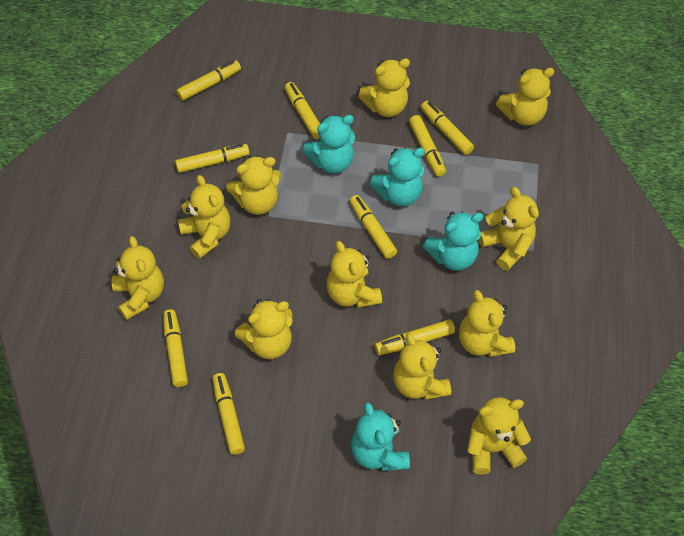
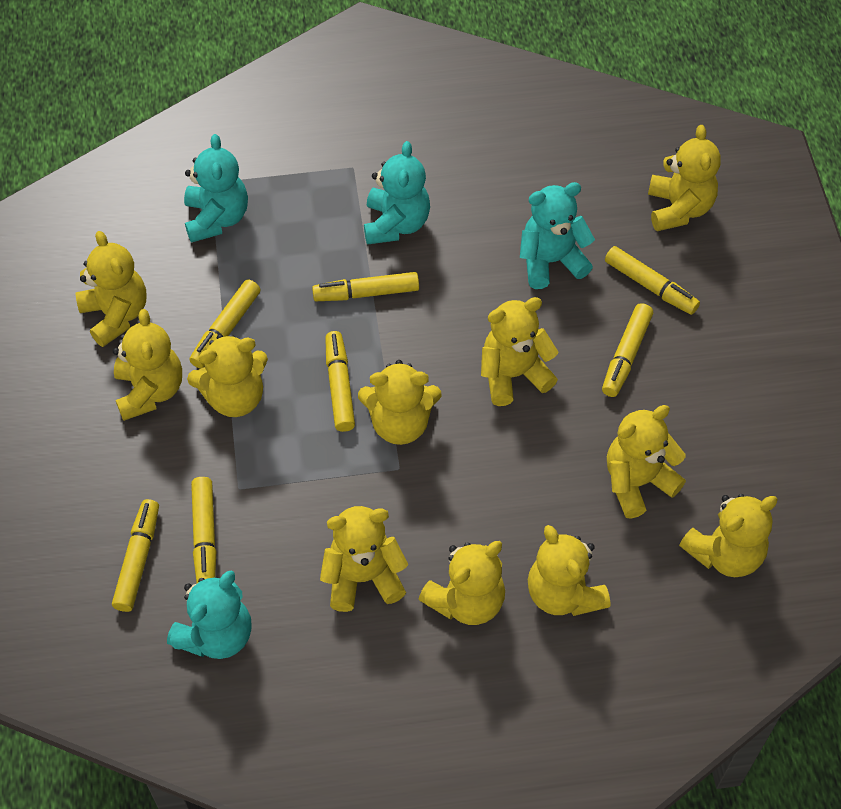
yellow marker: 9 -> 7

